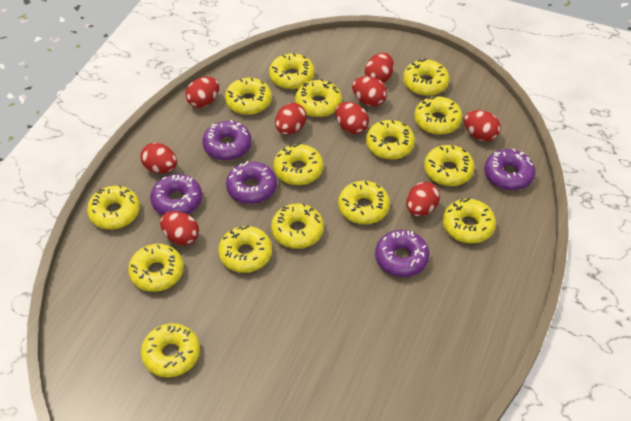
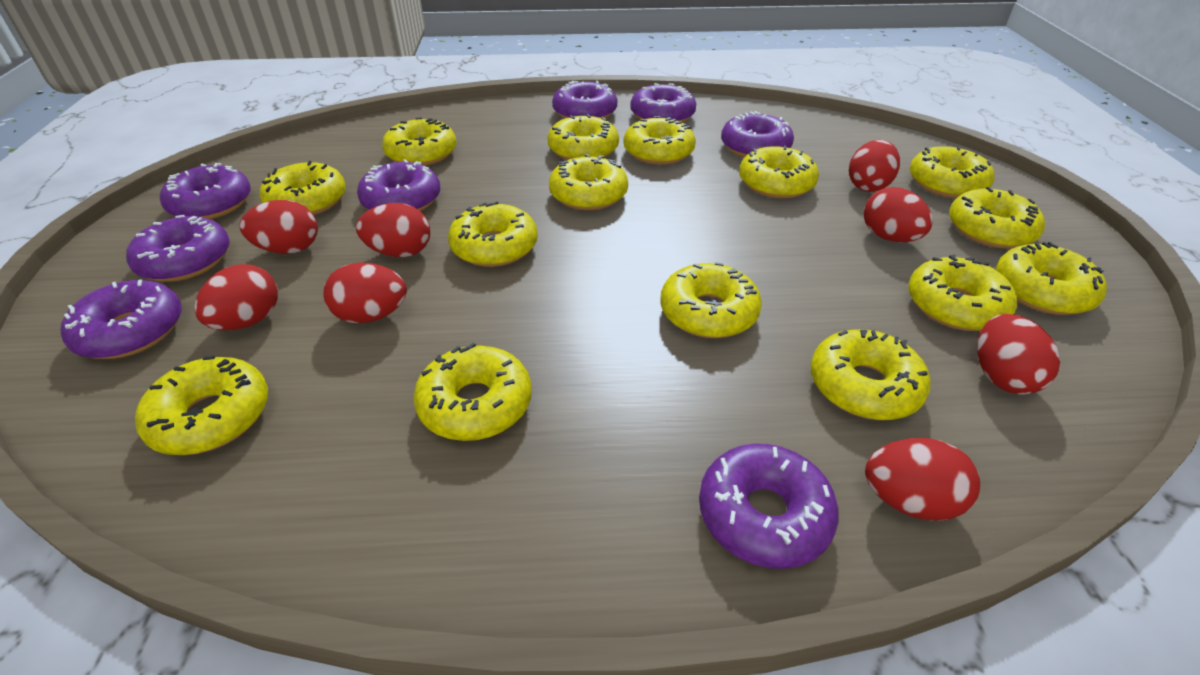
purple donut: 5 -> 8
red egg: 9 -> 8

